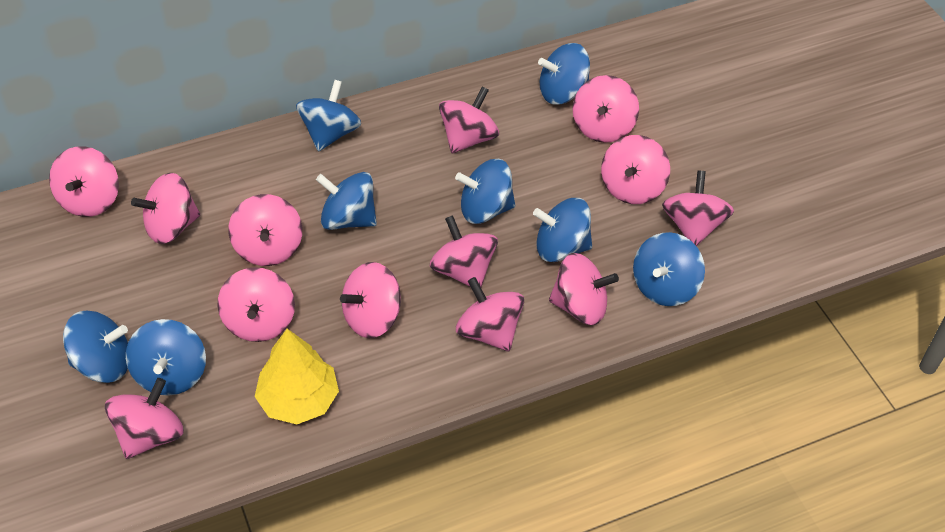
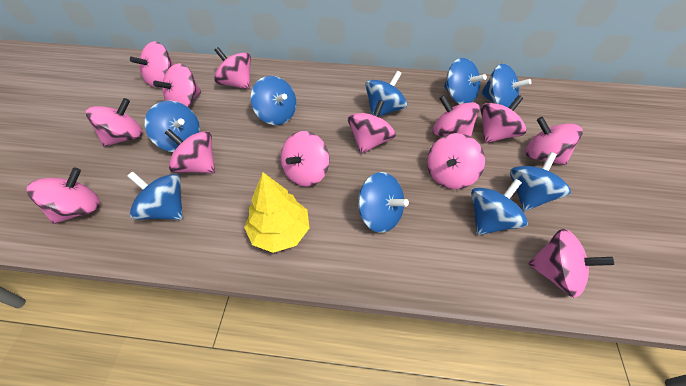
blue spinning top: 8 -> 9

